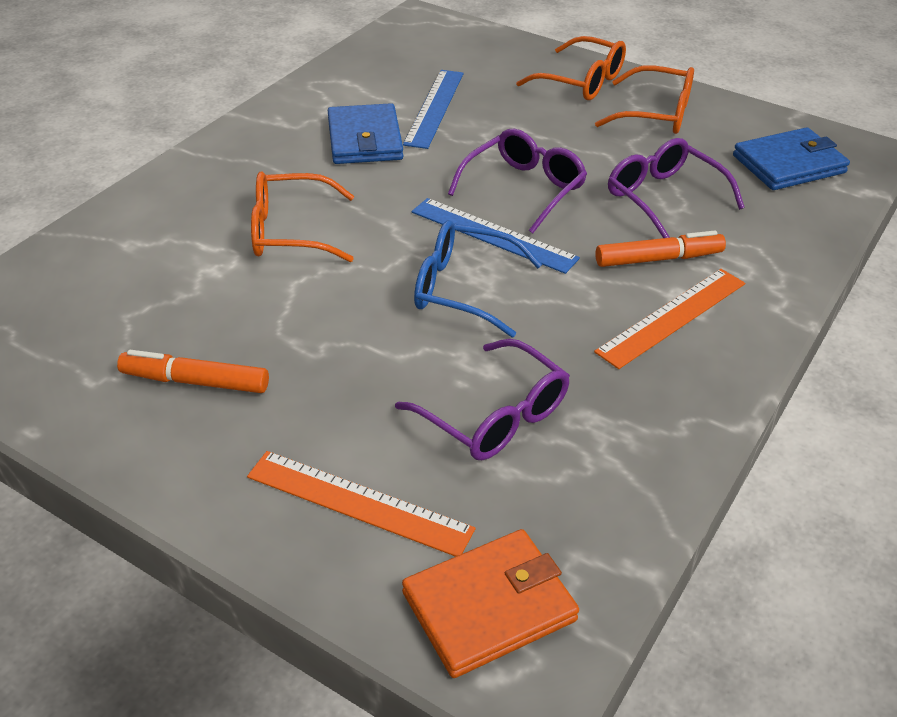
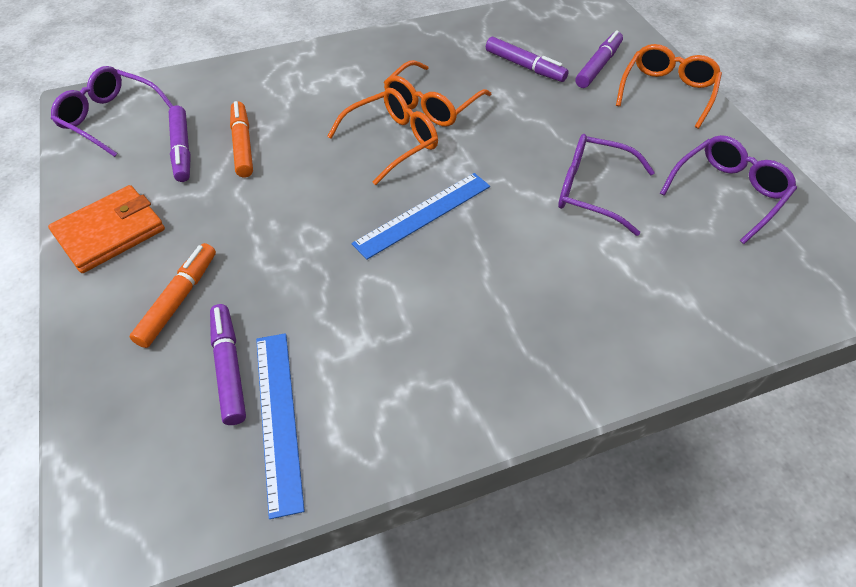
blue glasses: 1 -> 0
blue wallet: 2 -> 0
orange ruler: 2 -> 0
purple marker: 0 -> 4

